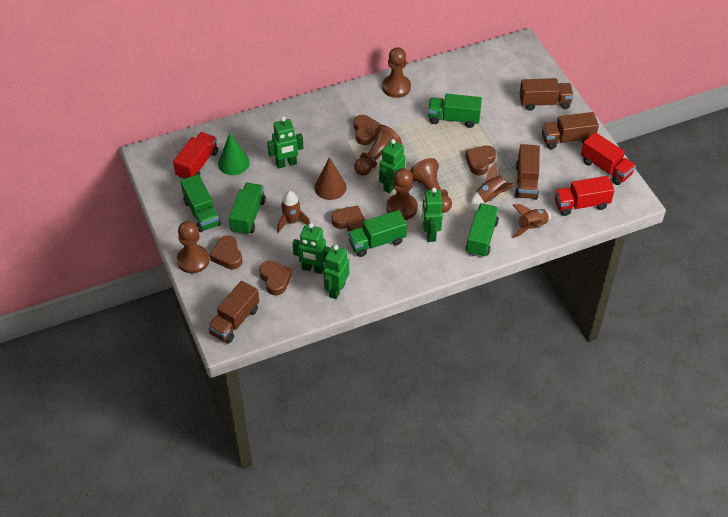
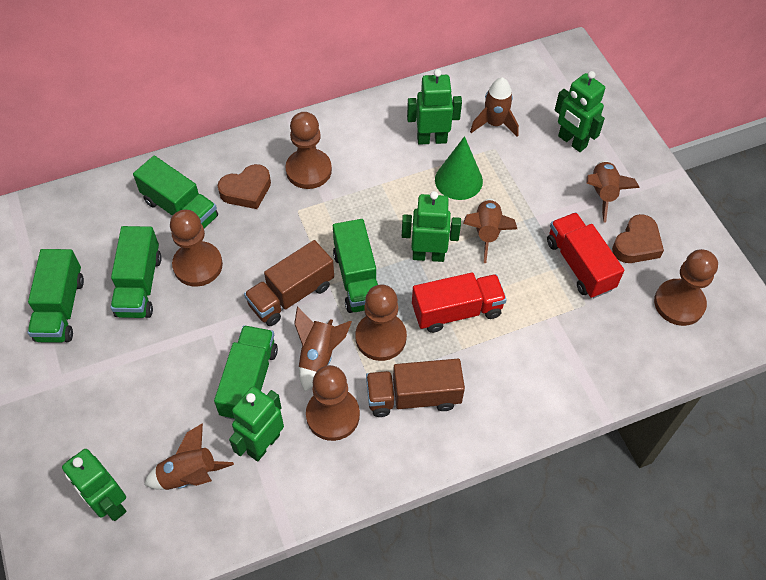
brown cone: 1 -> 0
brown heart: 5 -> 2
brown rocket: 3 -> 5
brown truck: 4 -> 2
red truck: 3 -> 2

